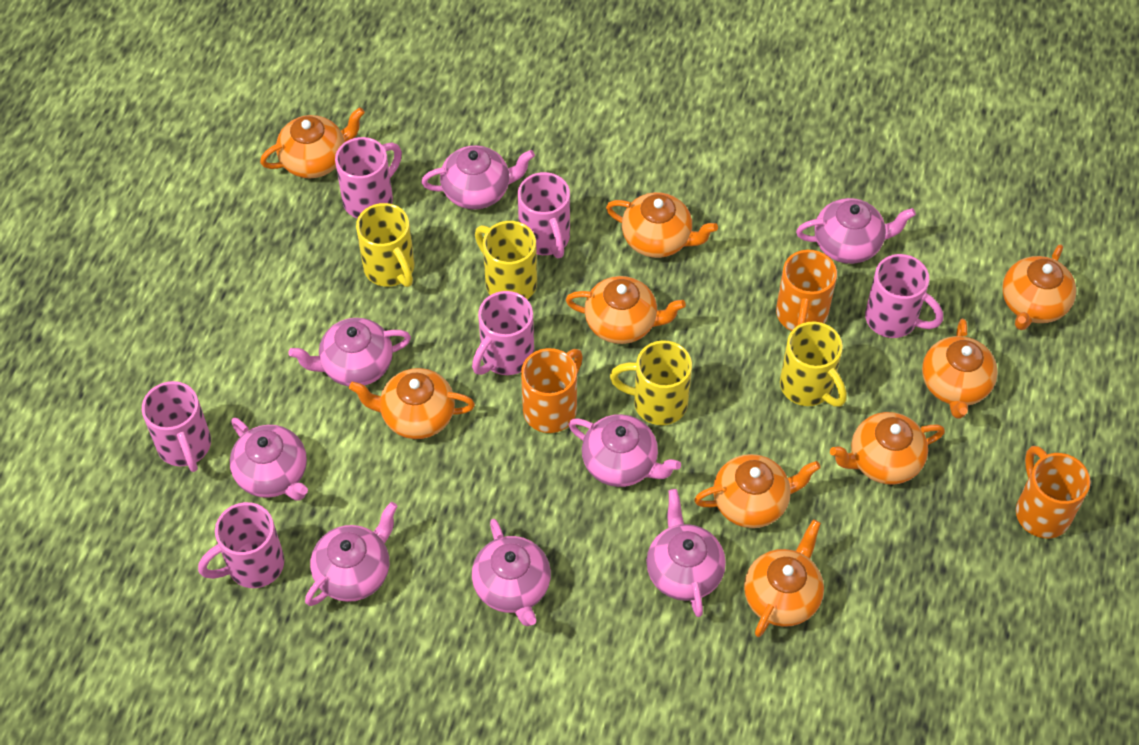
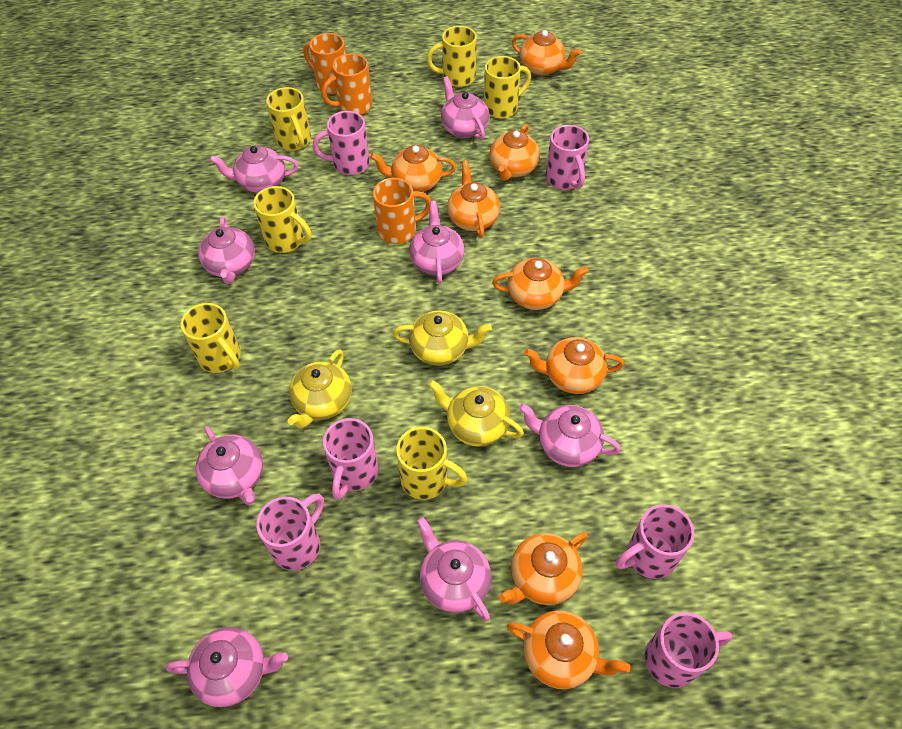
orange teapot: 9 -> 8
yellow mug: 4 -> 6
yellow teapot: 0 -> 3

